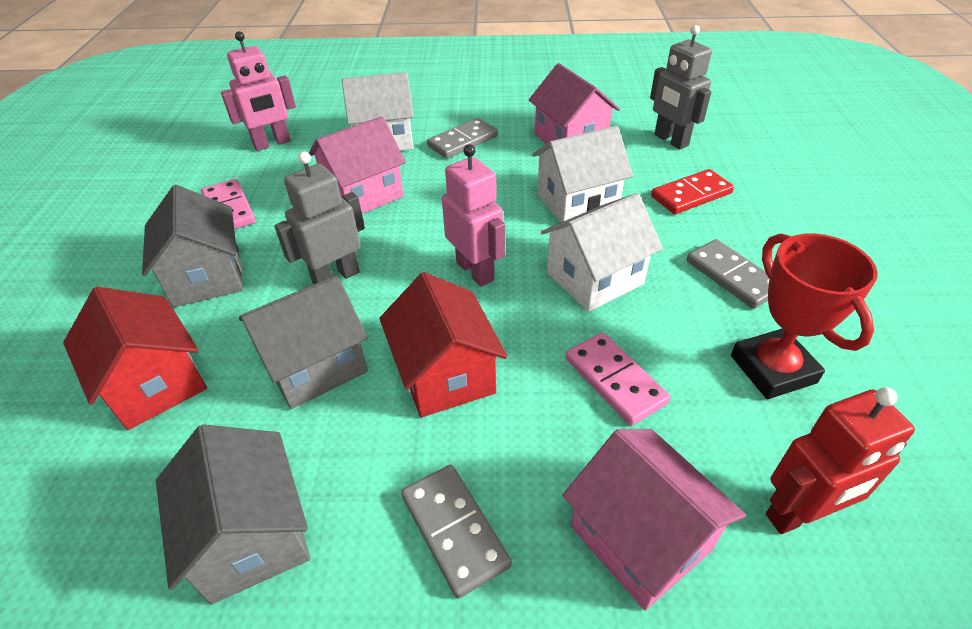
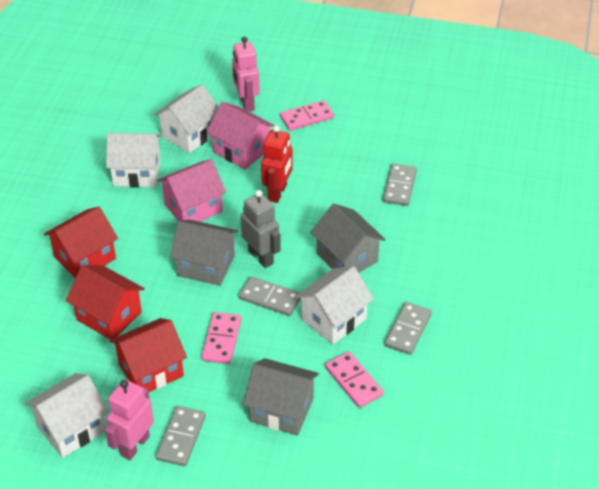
grey domino: 3 -> 4
grey robot: 2 -> 1
pink domino: 2 -> 3
pink house: 3 -> 2
red domino: 1 -> 0
red house: 2 -> 3
red trophy: 1 -> 0
white house: 3 -> 4

